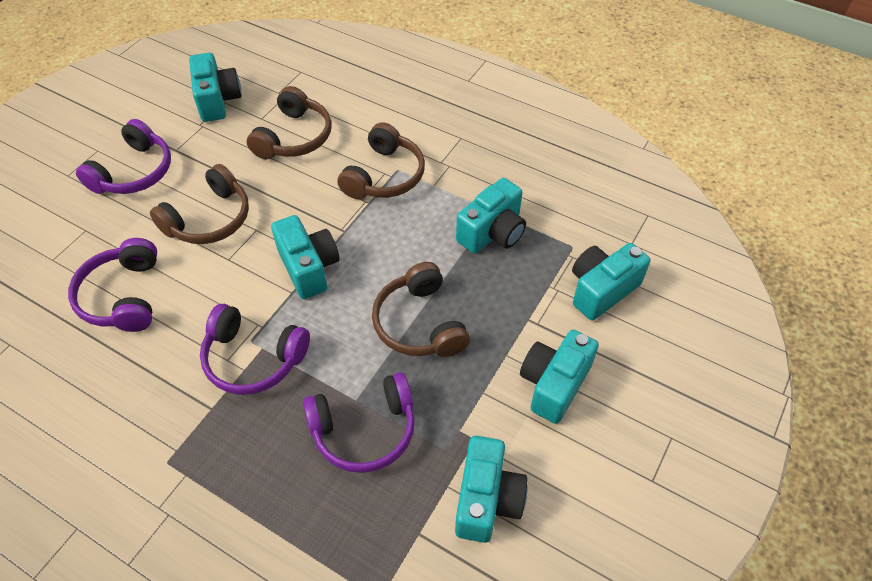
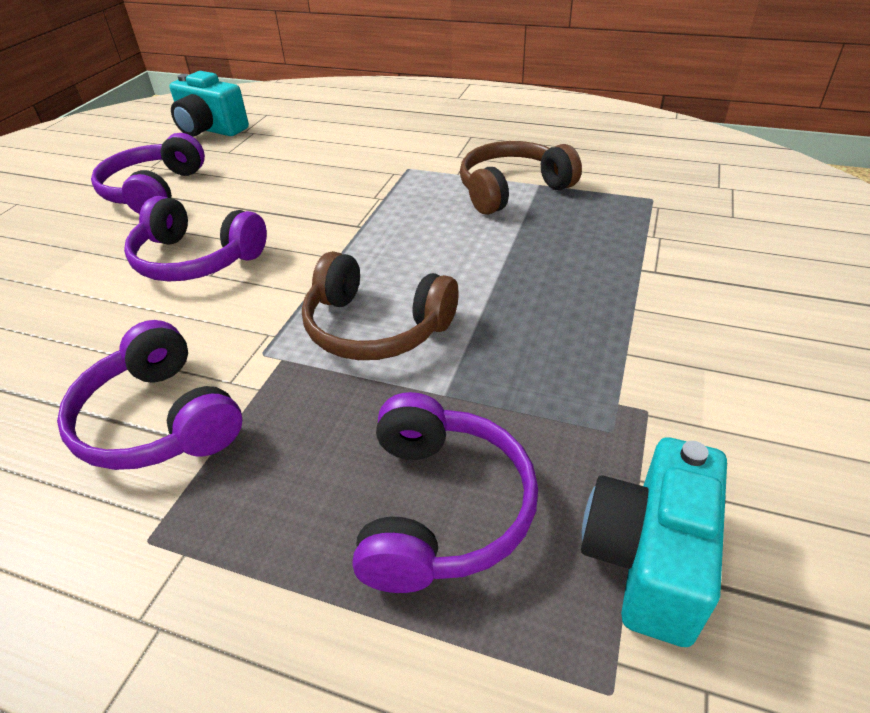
brown headphones: 4 -> 2
turquoise camera: 6 -> 2

